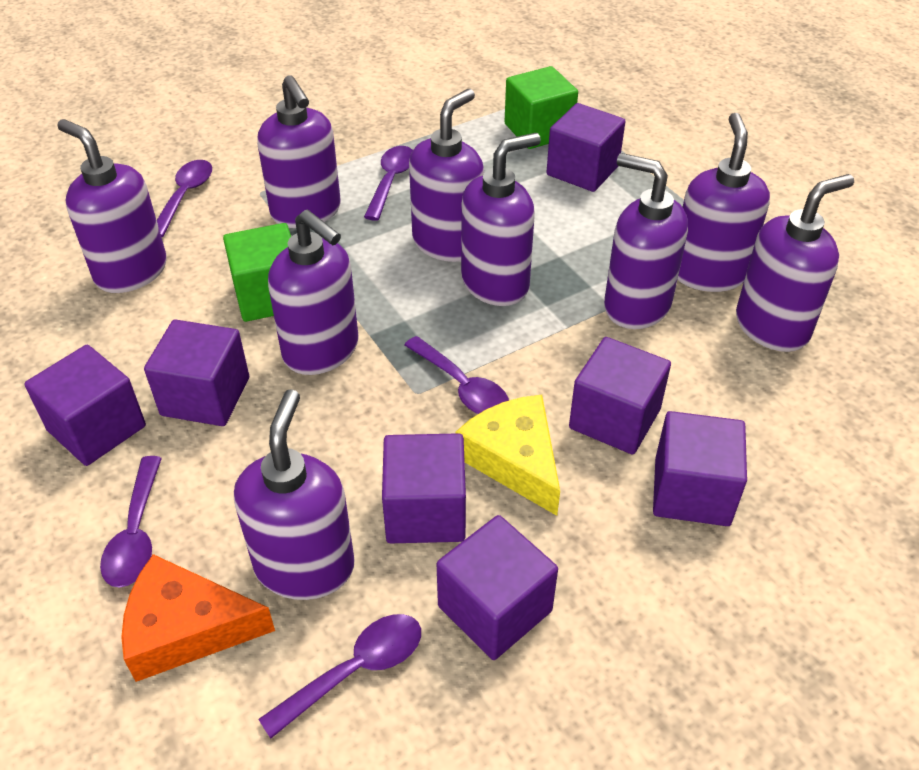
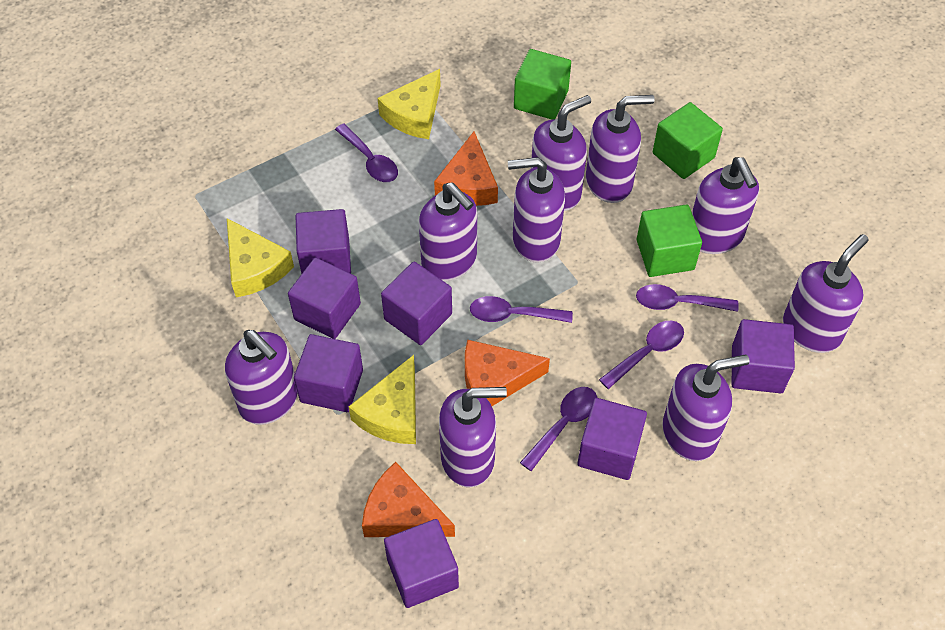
green cube: 2 -> 3
orange cheese: 1 -> 3
yellow cheese: 1 -> 3

